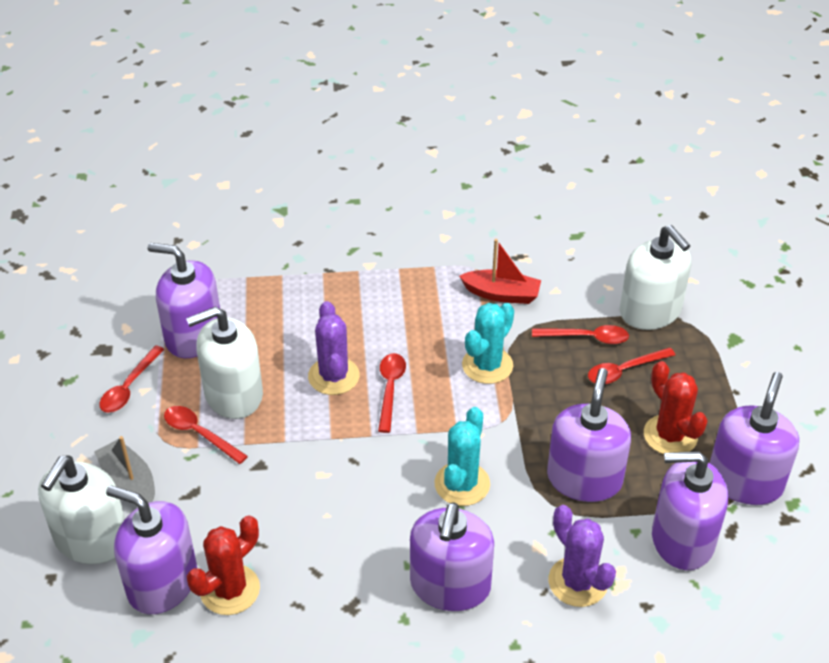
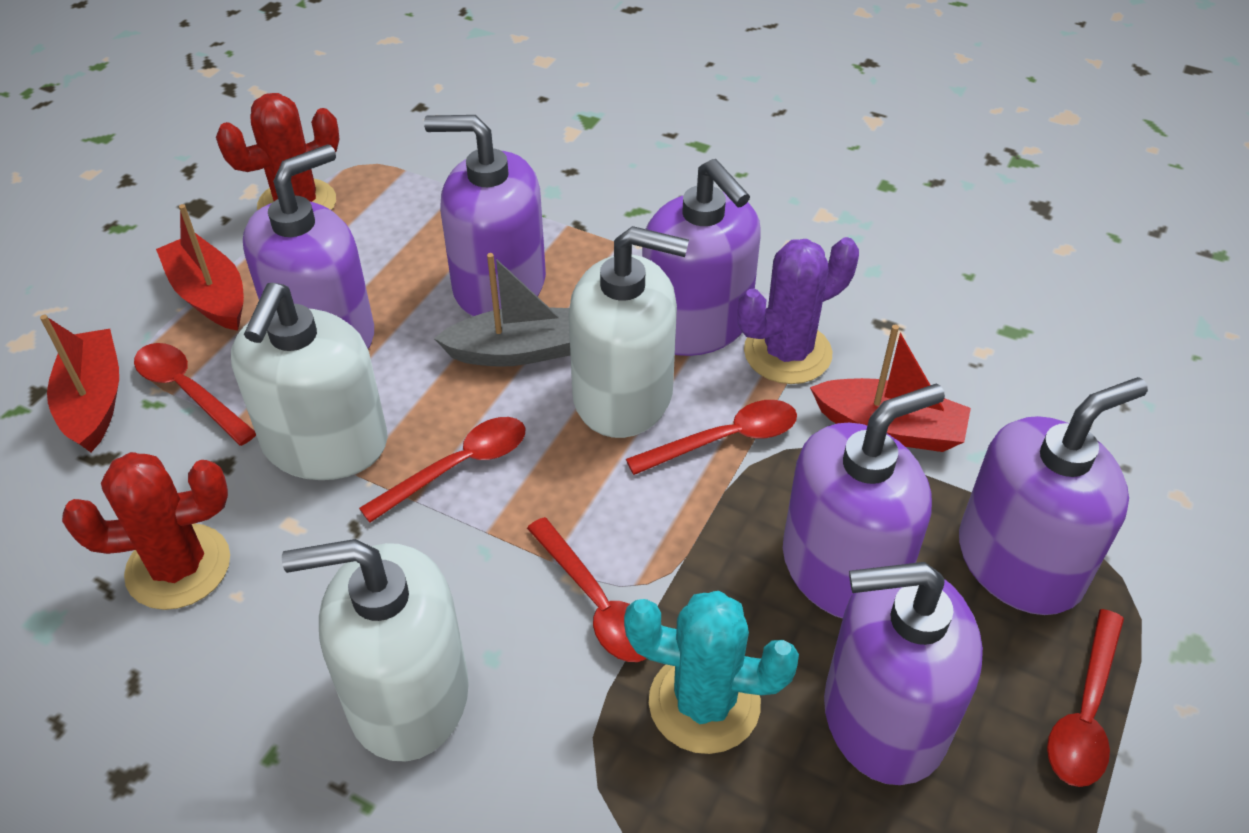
purple cactus: 2 -> 1
red boat: 1 -> 3
turquoise cactus: 2 -> 1

